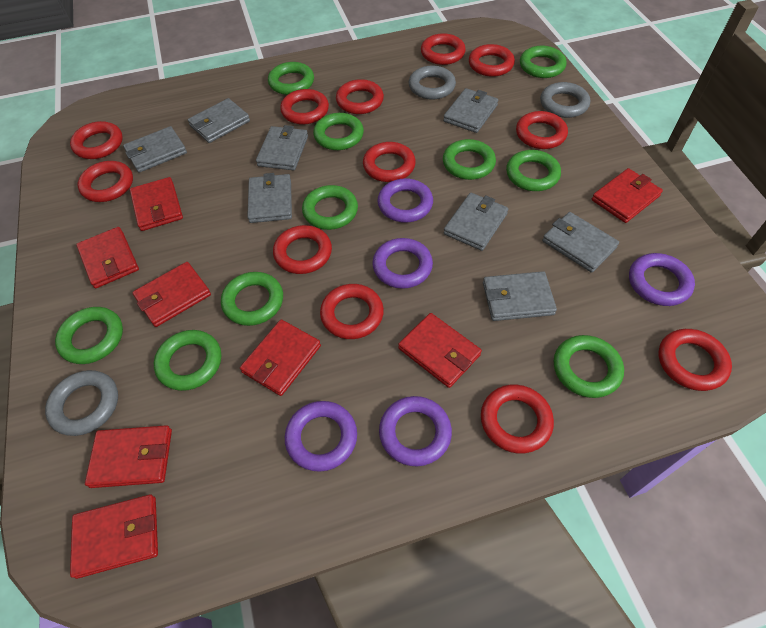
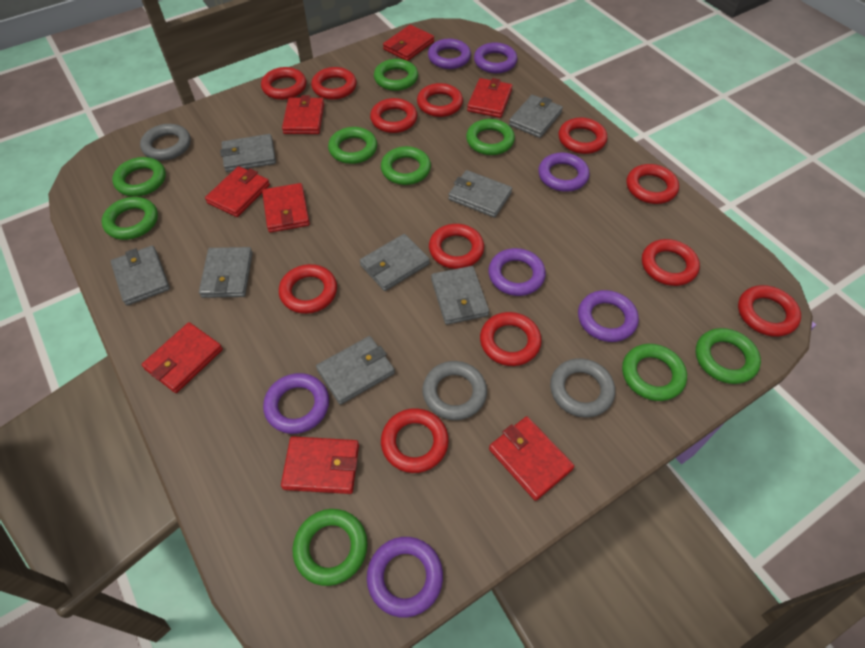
green ring: 10 -> 9
purple ring: 5 -> 7

